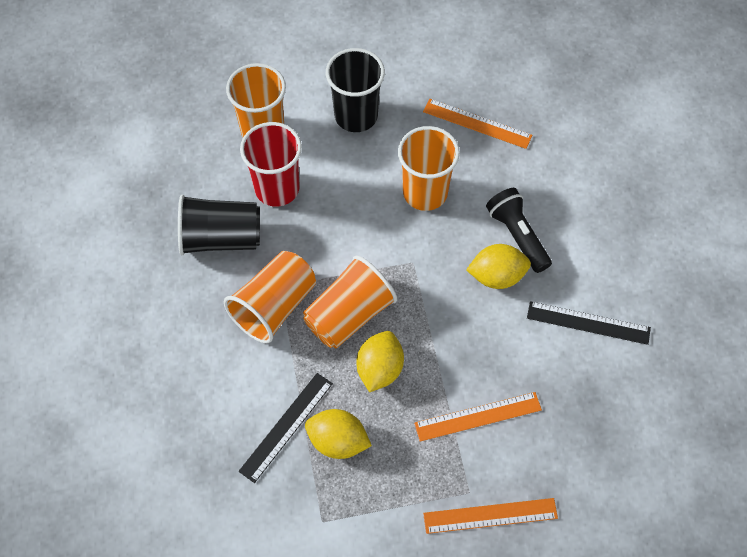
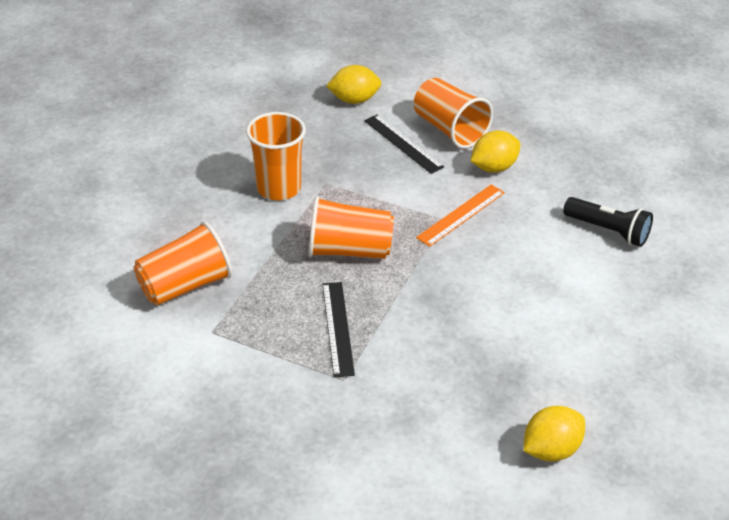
black cup: 2 -> 0
orange ruler: 3 -> 1
red cup: 1 -> 0

